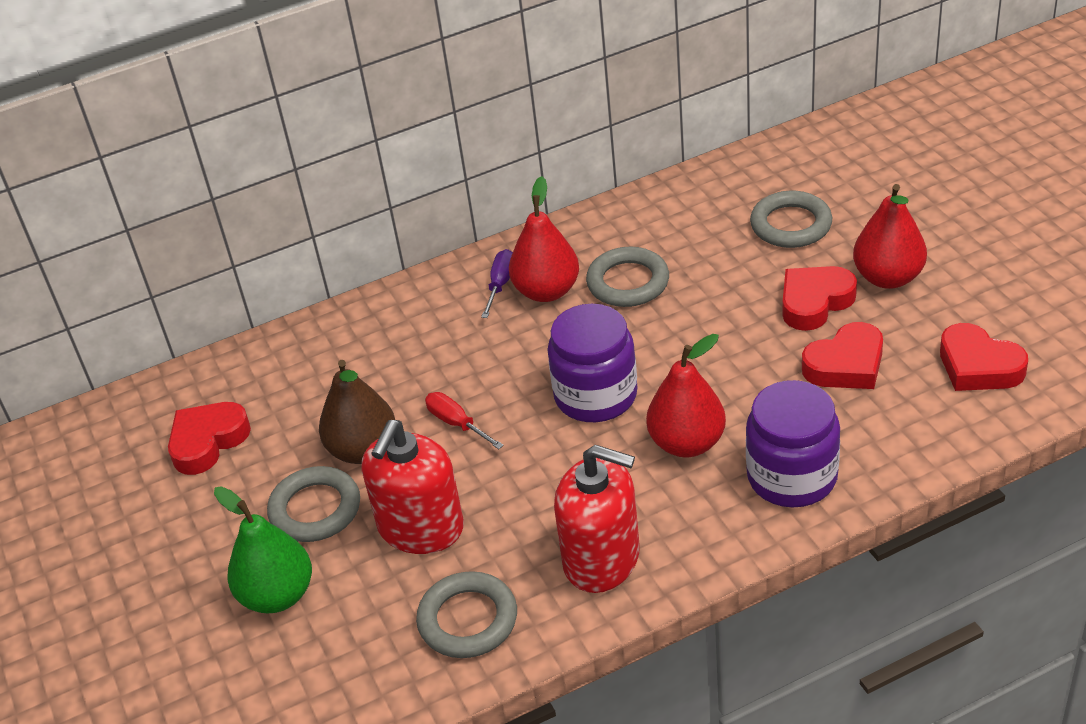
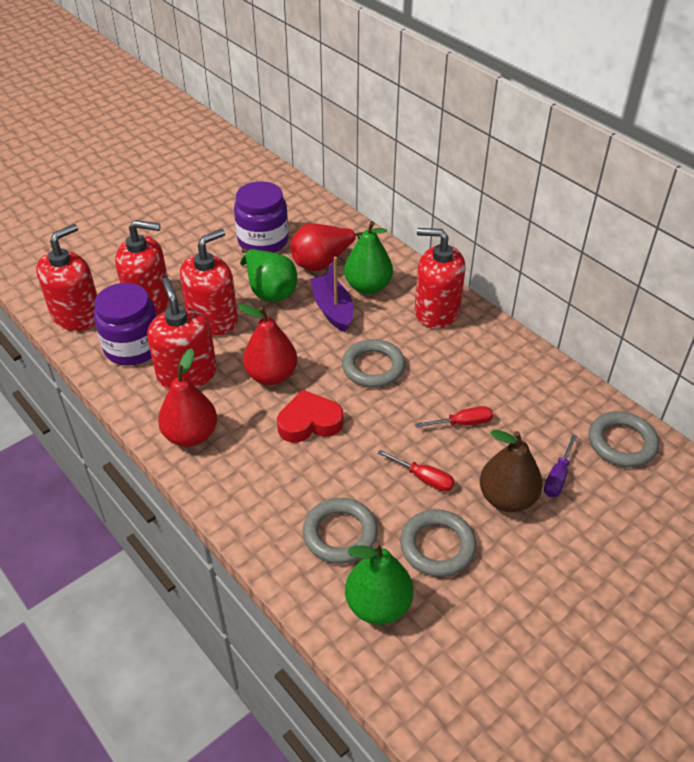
green pear: 1 -> 3
purple boat: 0 -> 1
red heart: 4 -> 1
red screwdriver: 1 -> 2
red soap dispenser: 2 -> 5

